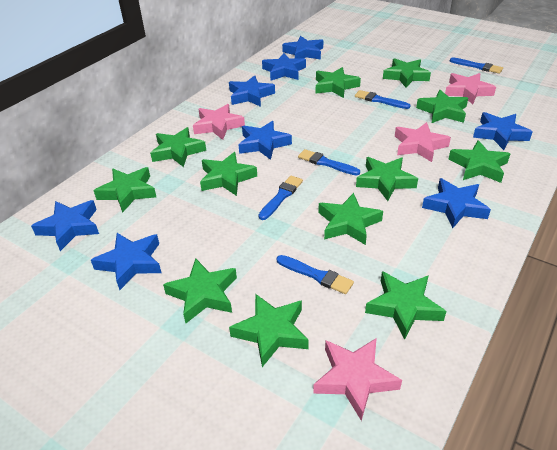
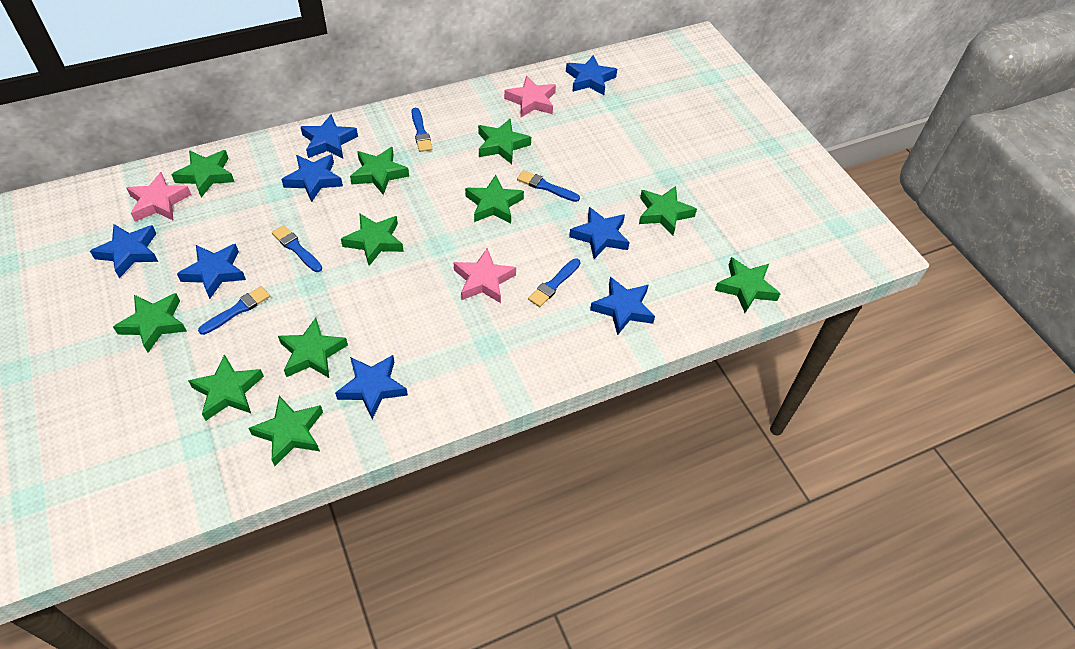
green star: 12 -> 11
pink star: 4 -> 3

